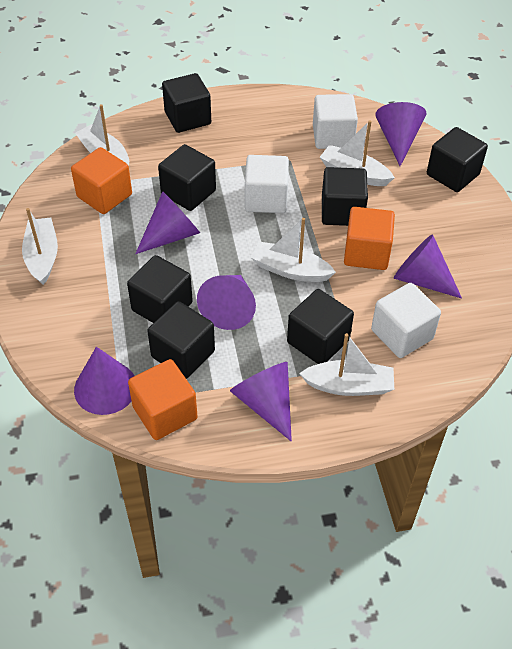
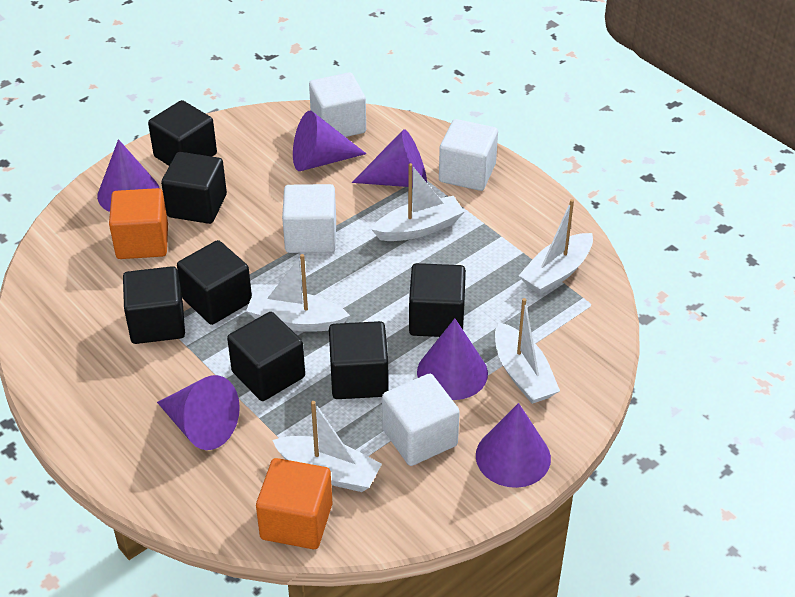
orange cube: 3 -> 2
white cube: 3 -> 4

